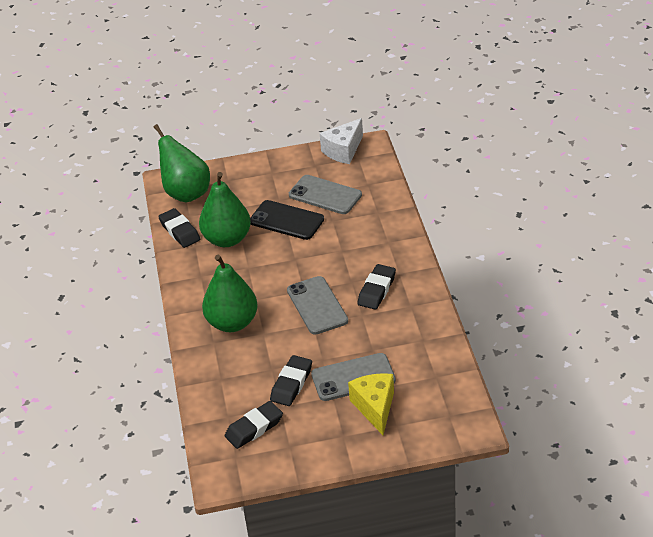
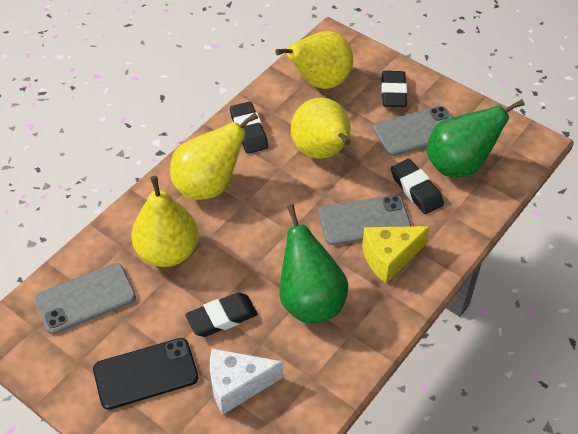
green pear: 3 -> 2
yellow pear: 0 -> 4

